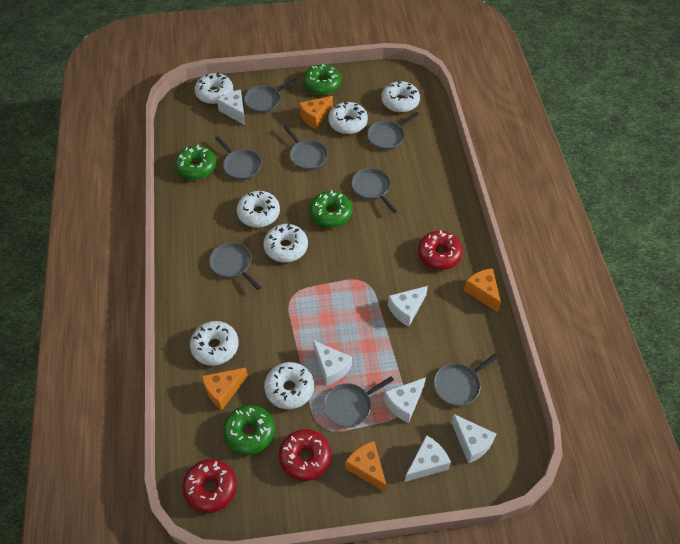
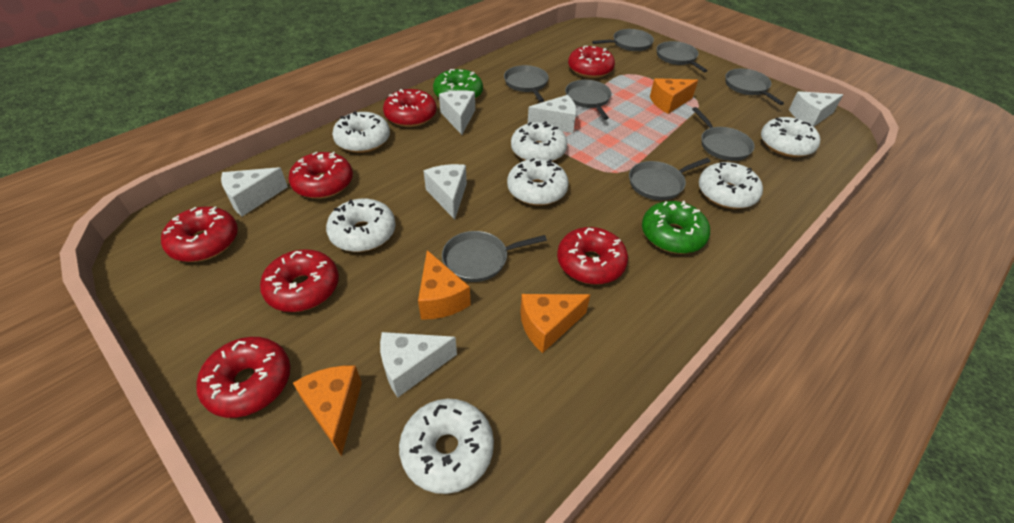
green donut: 4 -> 2
red donut: 3 -> 7

